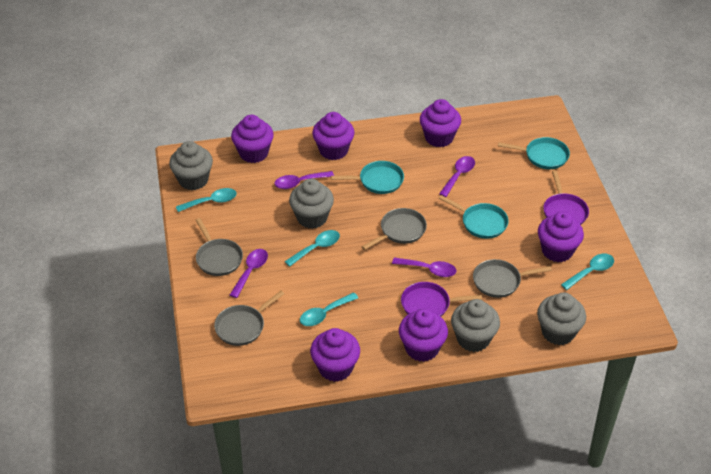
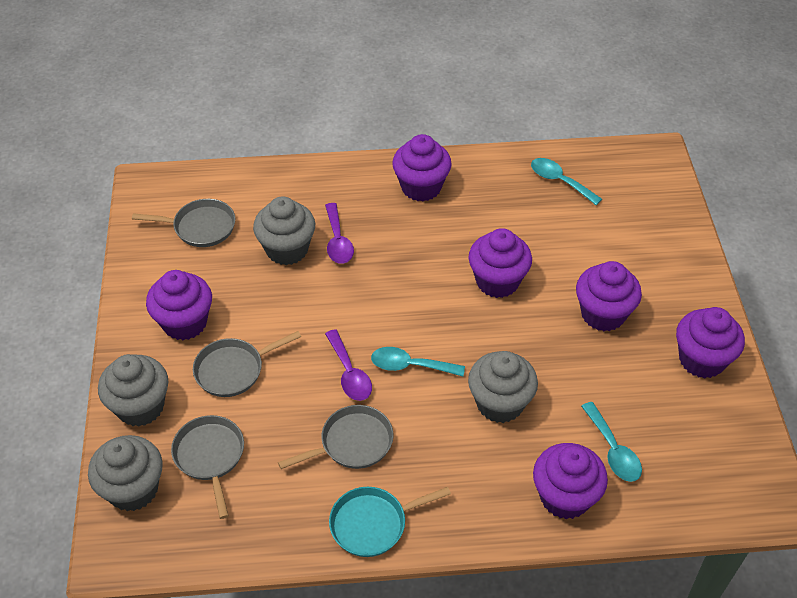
purple pan: 2 -> 0
purple spoon: 4 -> 2
turquoise pan: 3 -> 1
turquoise spoon: 4 -> 3

